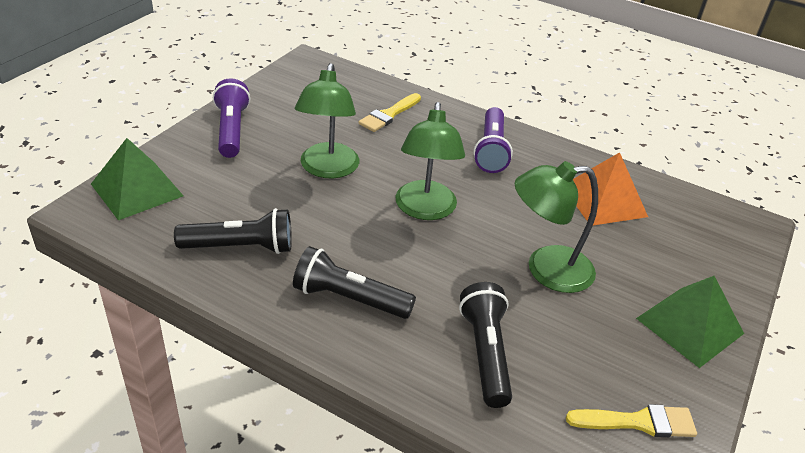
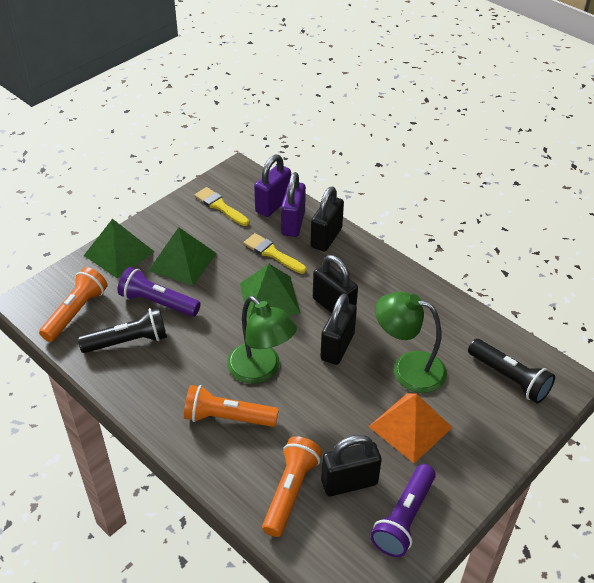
black flashlight: 3 -> 2
black padlock: 0 -> 4
green lamp: 3 -> 2
green pyramid: 2 -> 3
orange flashlight: 0 -> 3
purple padlock: 0 -> 2

